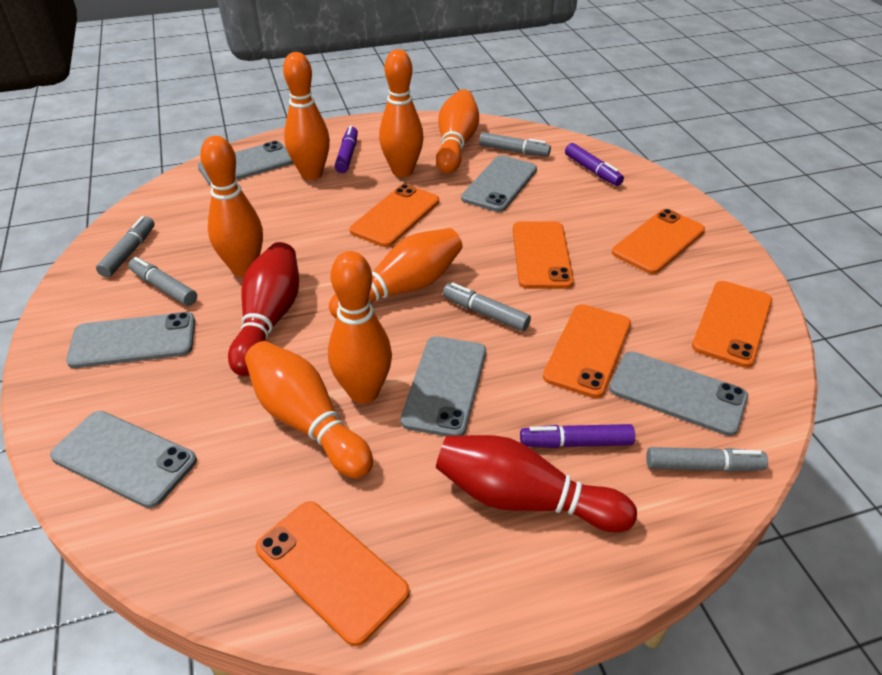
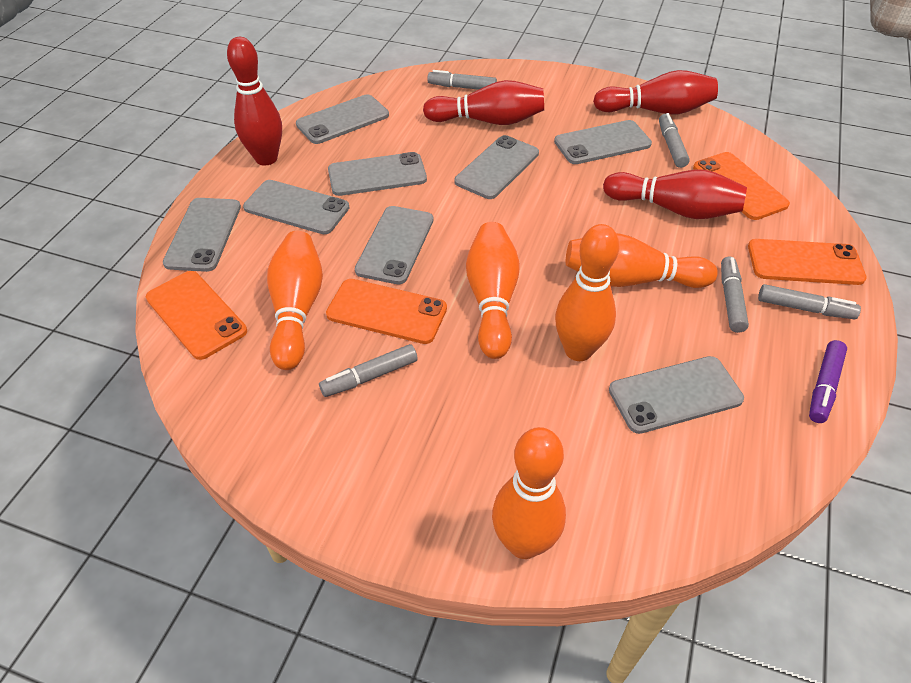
grey phone: 6 -> 8
orange bowling pin: 7 -> 5
orange phone: 6 -> 4
purple marker: 3 -> 1
red bowling pin: 2 -> 4

